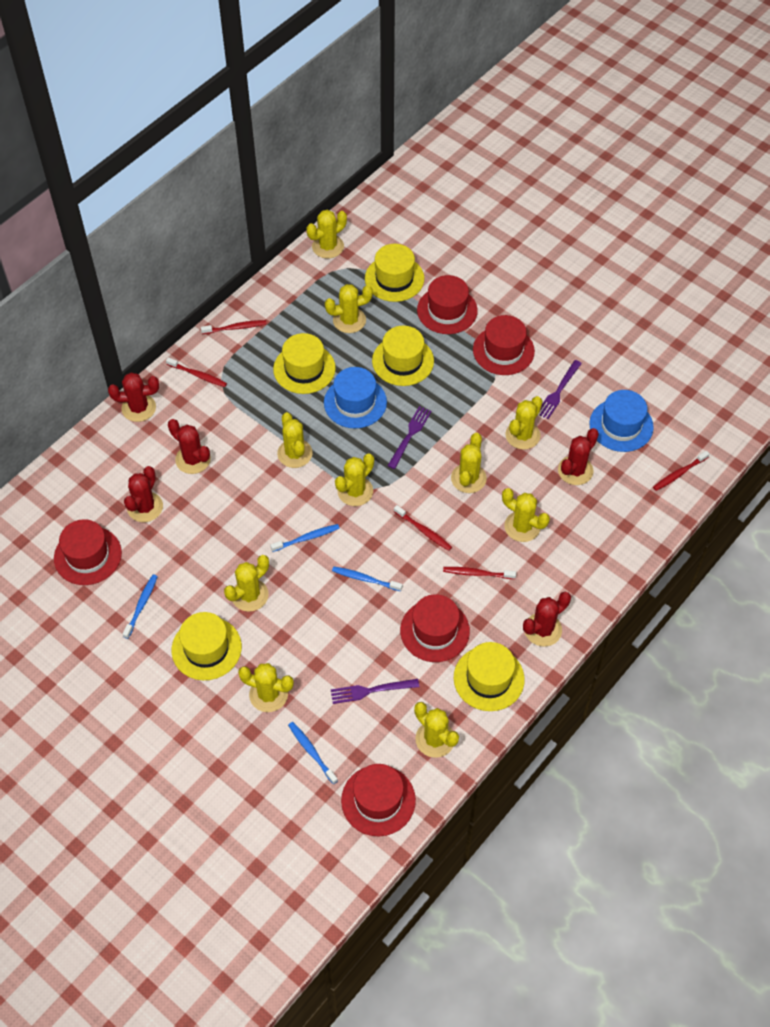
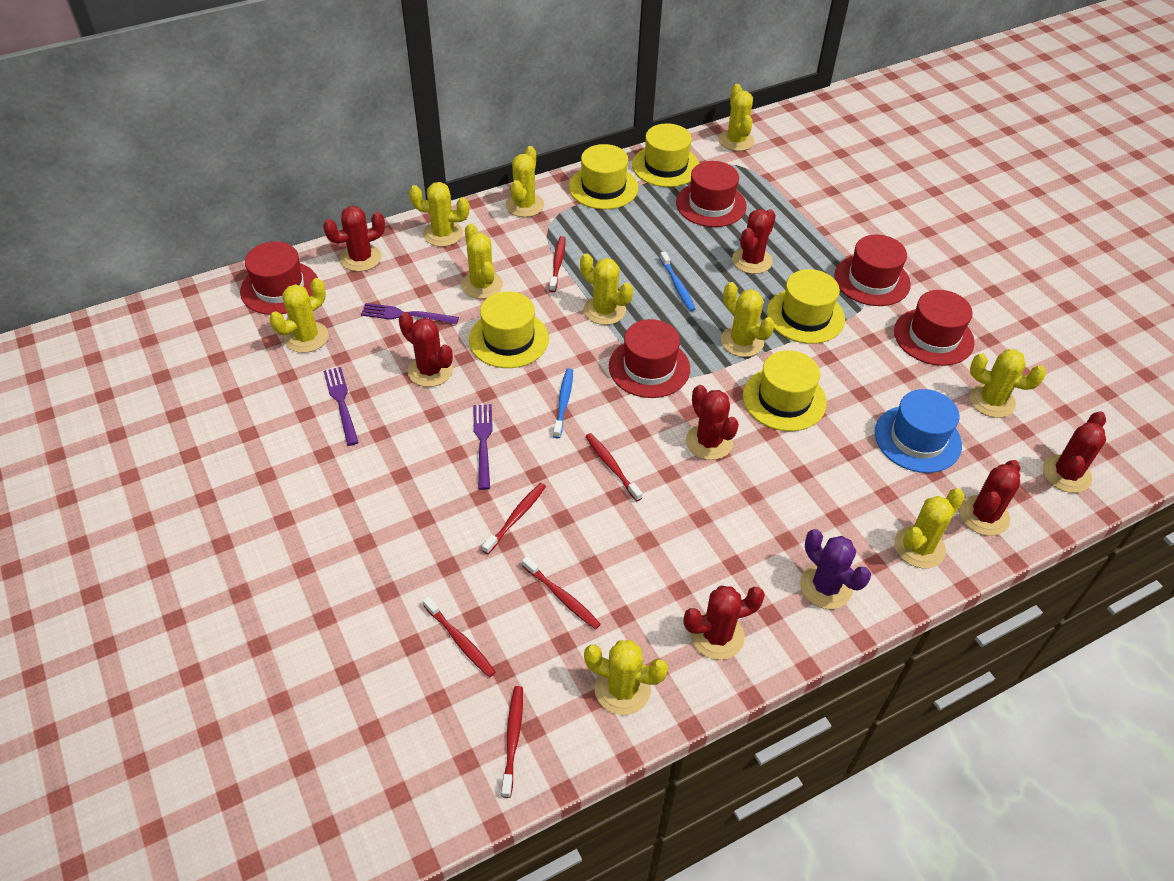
blue hat: 2 -> 1
blue toothbrush: 4 -> 2
purple cactus: 0 -> 1
red cactus: 5 -> 7
red toothbrush: 5 -> 6

